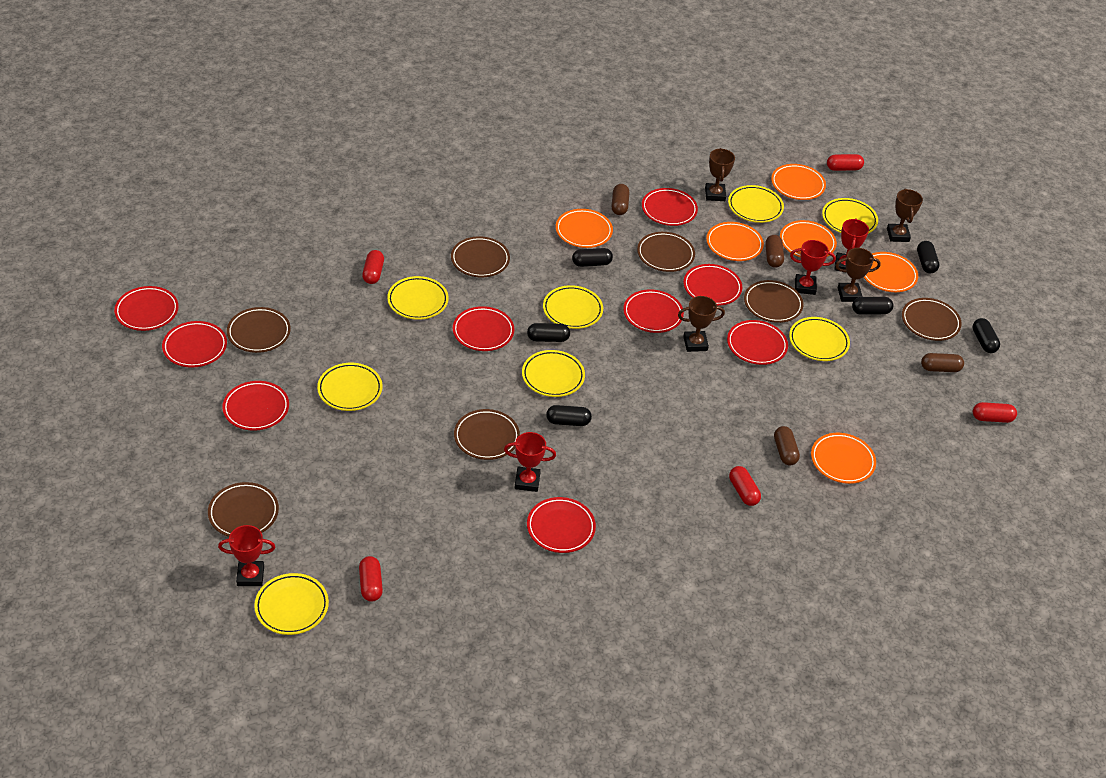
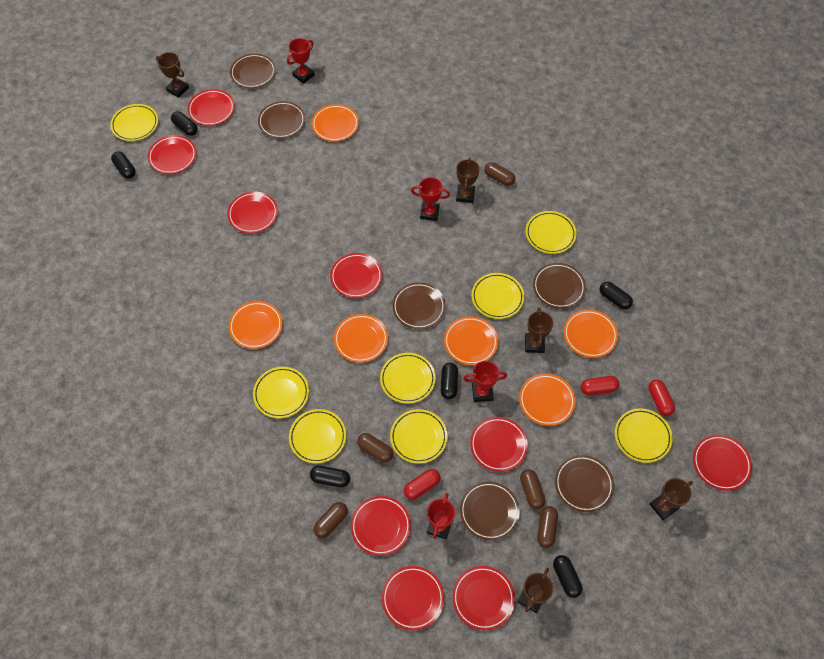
brown capsule: 4 -> 5
brown plate: 7 -> 6
brown trophy: 4 -> 5
red capsule: 5 -> 3

